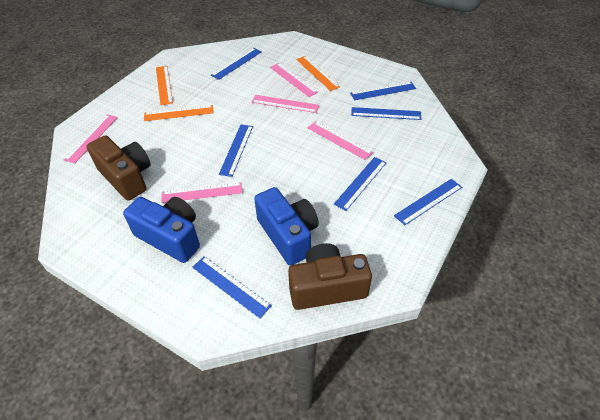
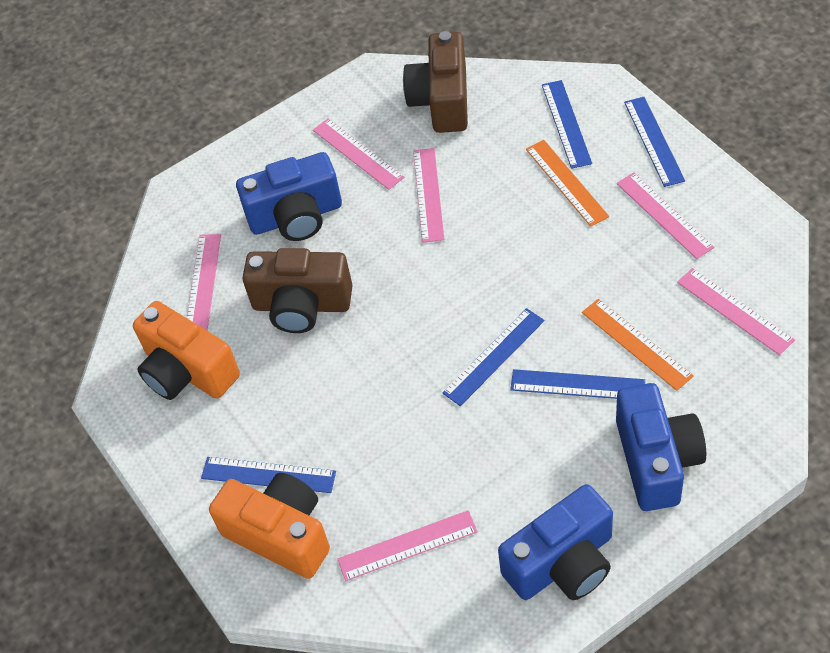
blue camera: 2 -> 3
blue ruler: 7 -> 5
orange camera: 0 -> 2
orange ruler: 3 -> 2
pink ruler: 5 -> 6

